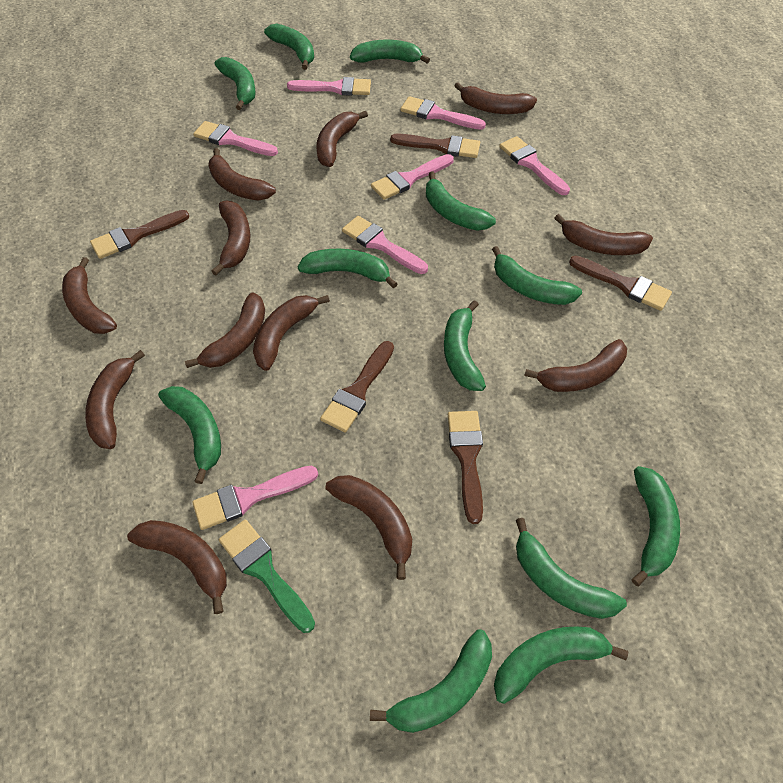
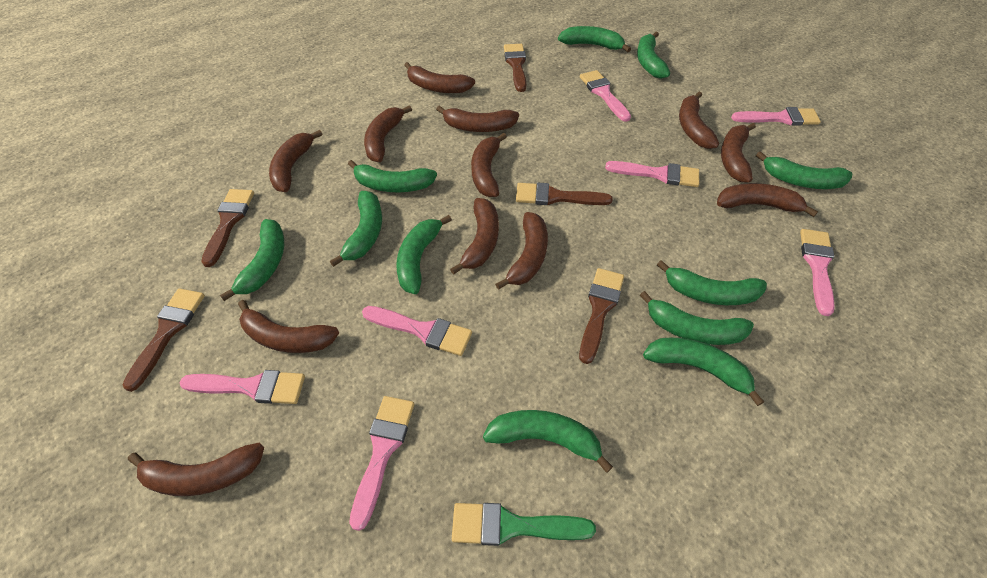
green banana: 12 -> 11

